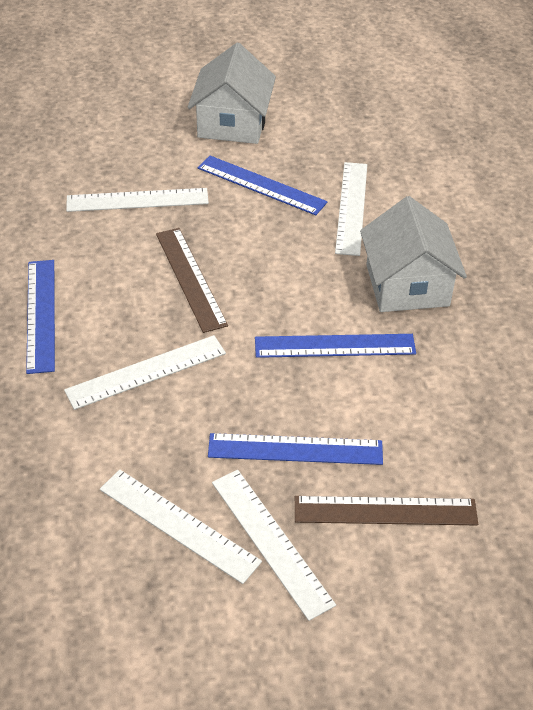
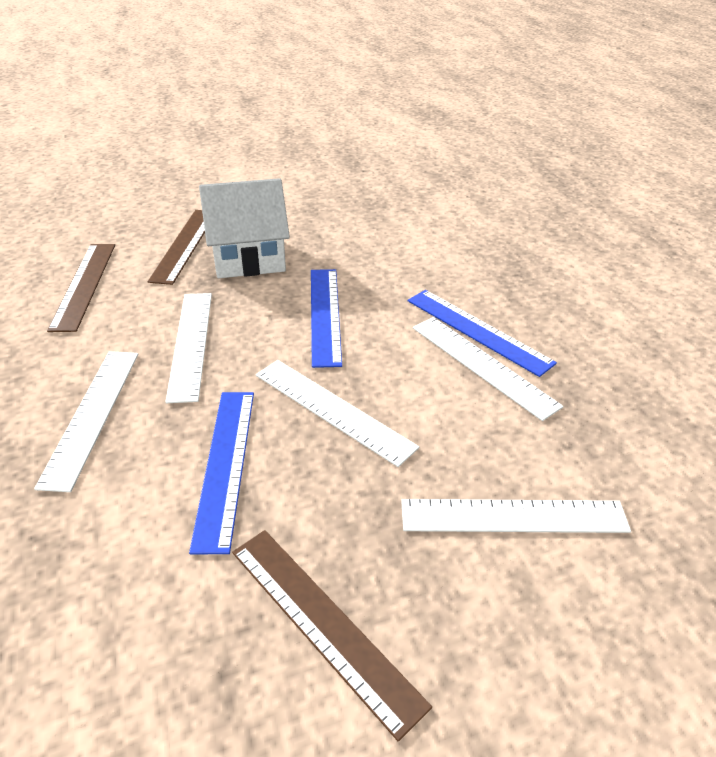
blue ruler: 4 -> 3
brown ruler: 2 -> 3
white house: 2 -> 1

